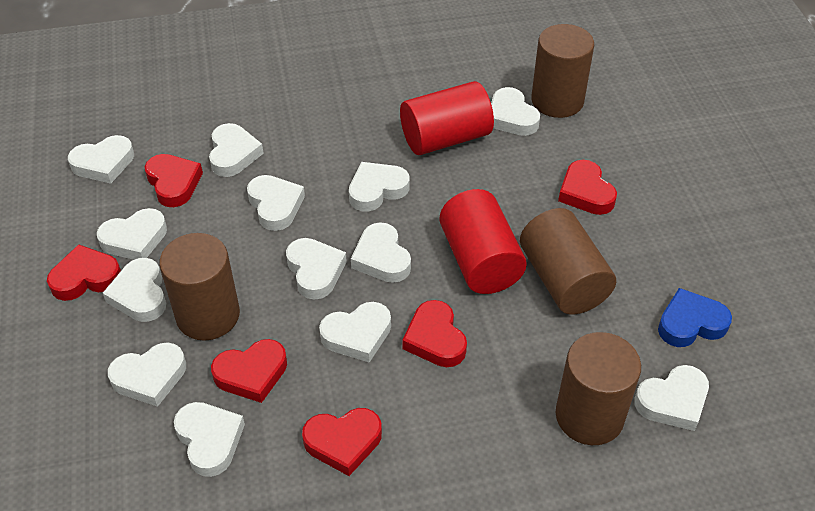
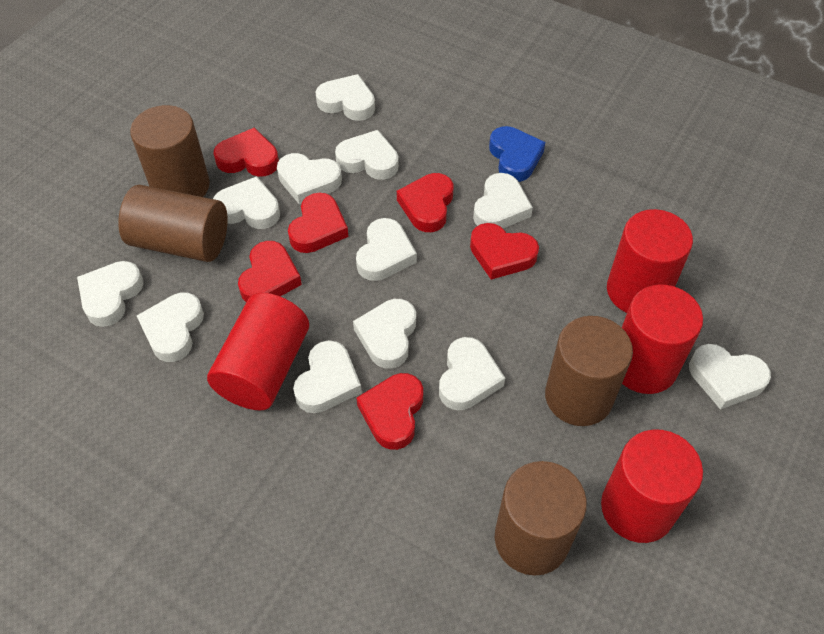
red cylinder: 2 -> 4
white heart: 13 -> 12

